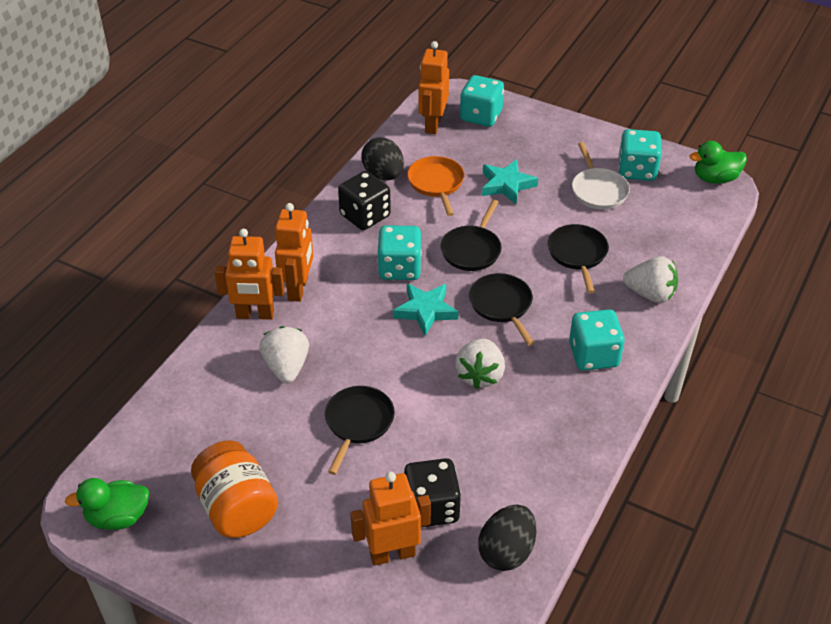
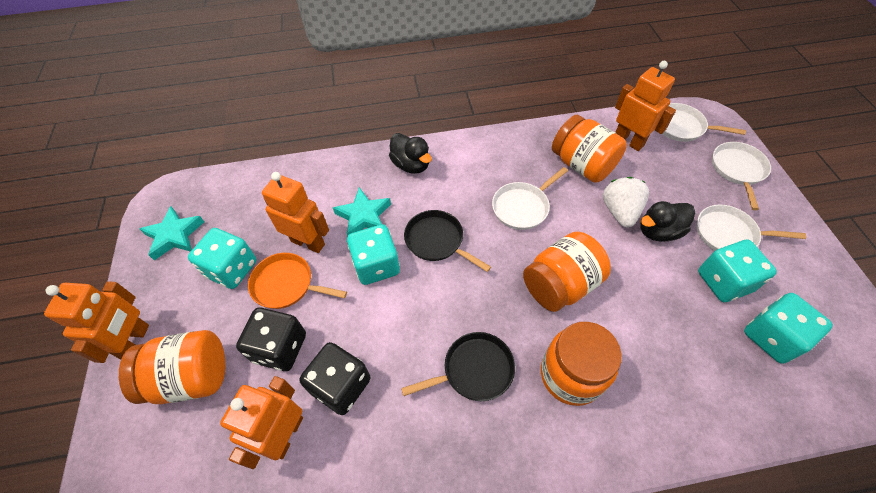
black duck: 0 -> 2
black egg: 2 -> 0
black pan: 4 -> 2
green duck: 2 -> 0
orange jar: 1 -> 4
white pan: 1 -> 4
white strawberry: 3 -> 1

